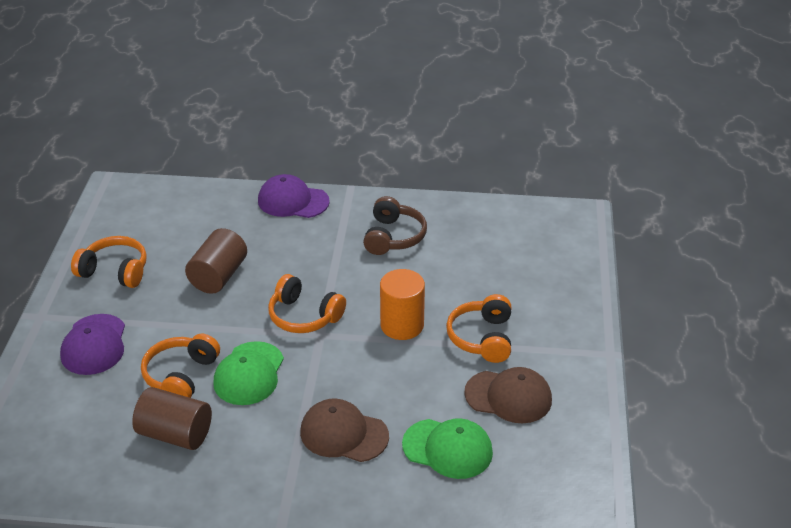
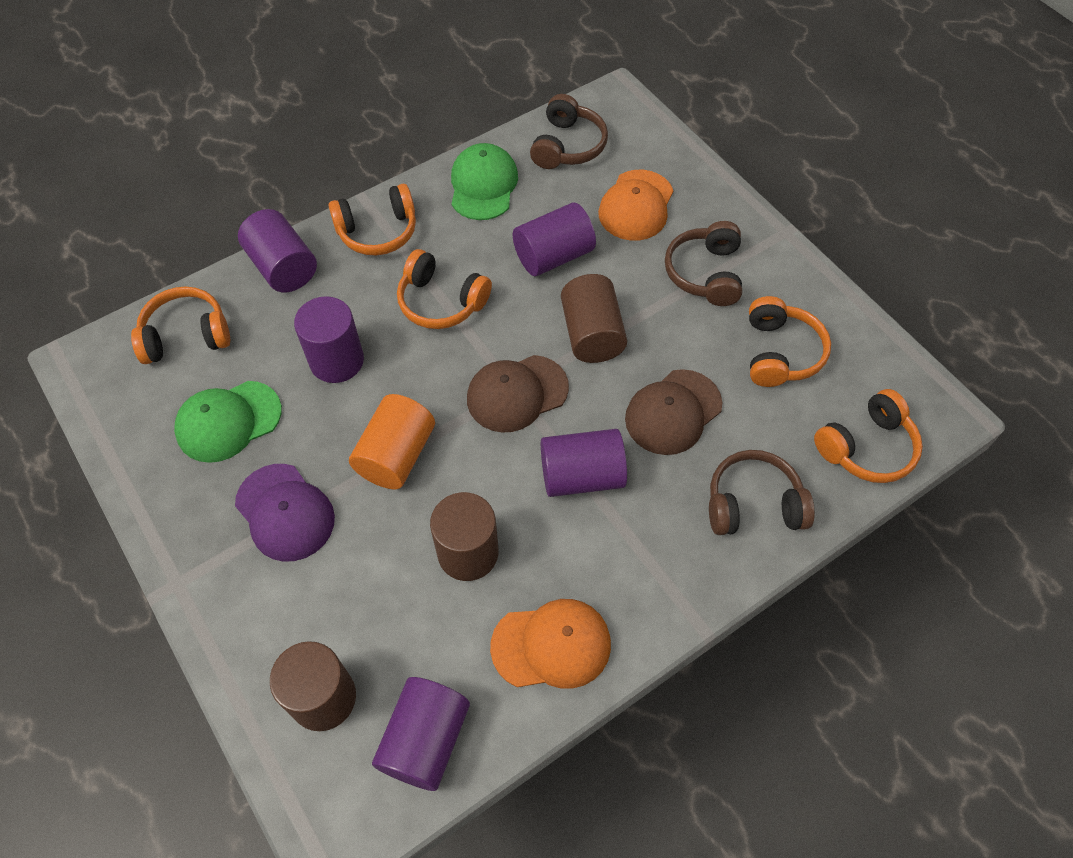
brown cylinder: 2 -> 3
brown headphones: 1 -> 3
orange cap: 0 -> 2
orange headphones: 4 -> 5
purple cap: 2 -> 1
purple cylinder: 0 -> 5

